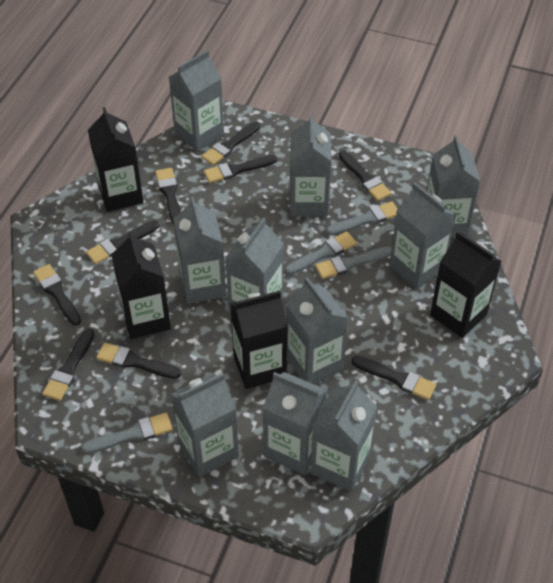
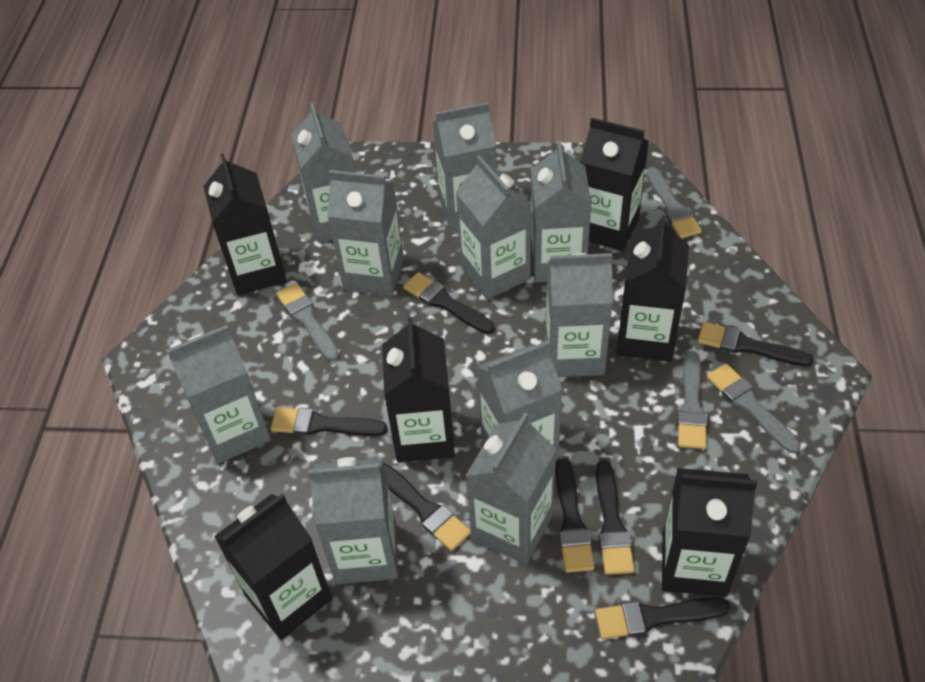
black brush: 9 -> 7
black carton: 4 -> 6

